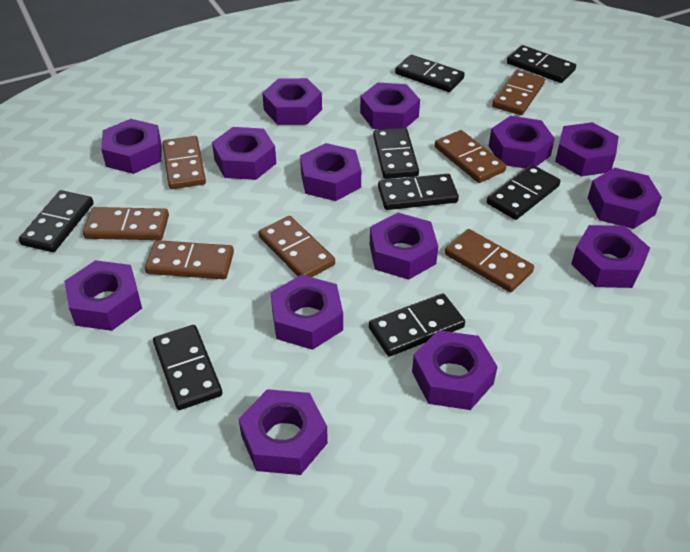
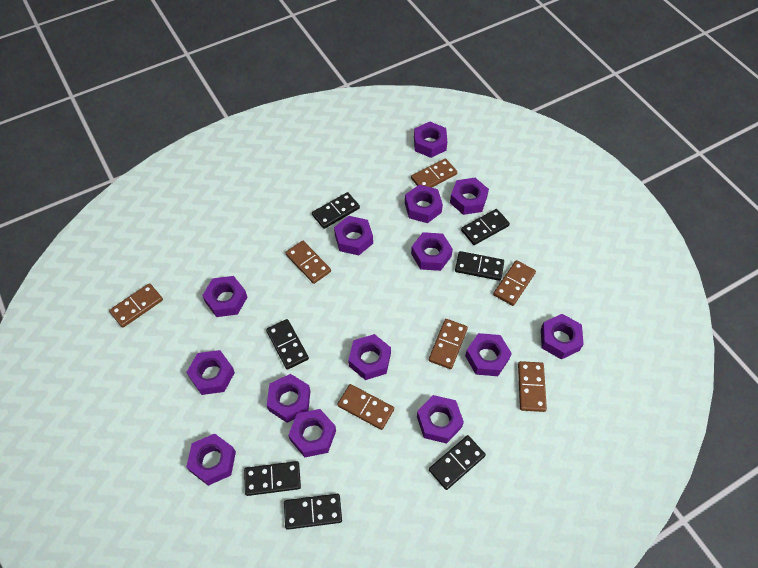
black domino: 8 -> 7

